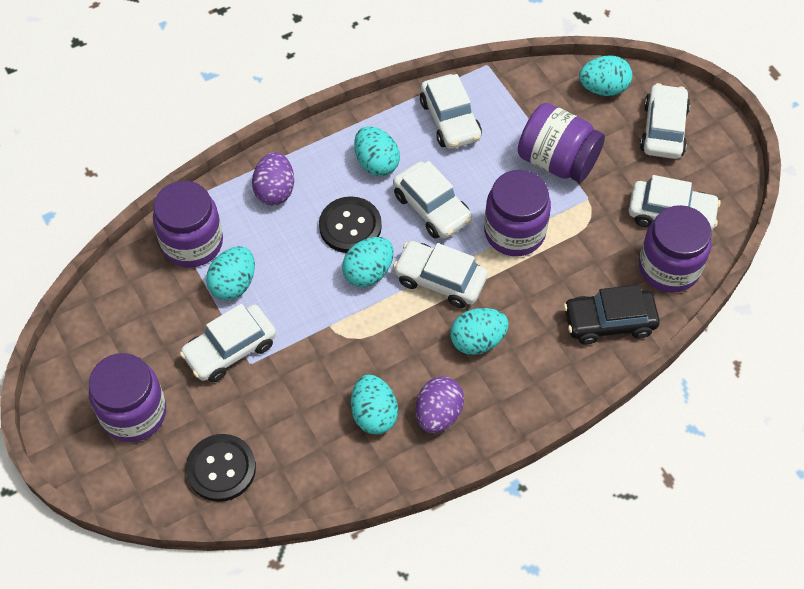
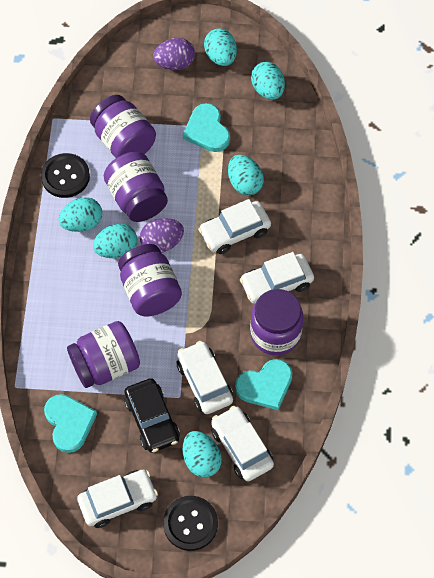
turquoise heart: 0 -> 3
white car: 6 -> 5

